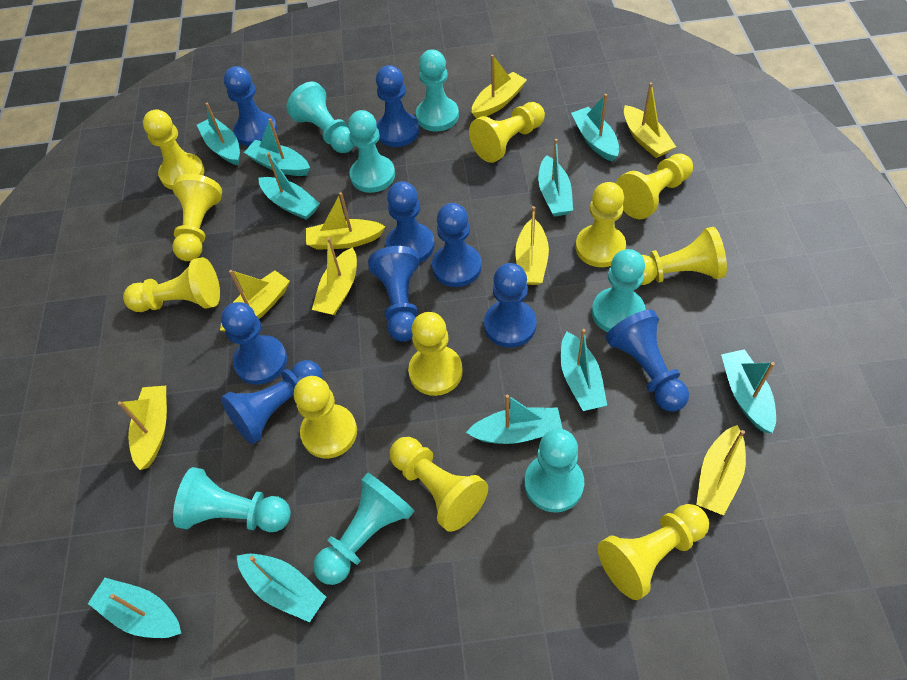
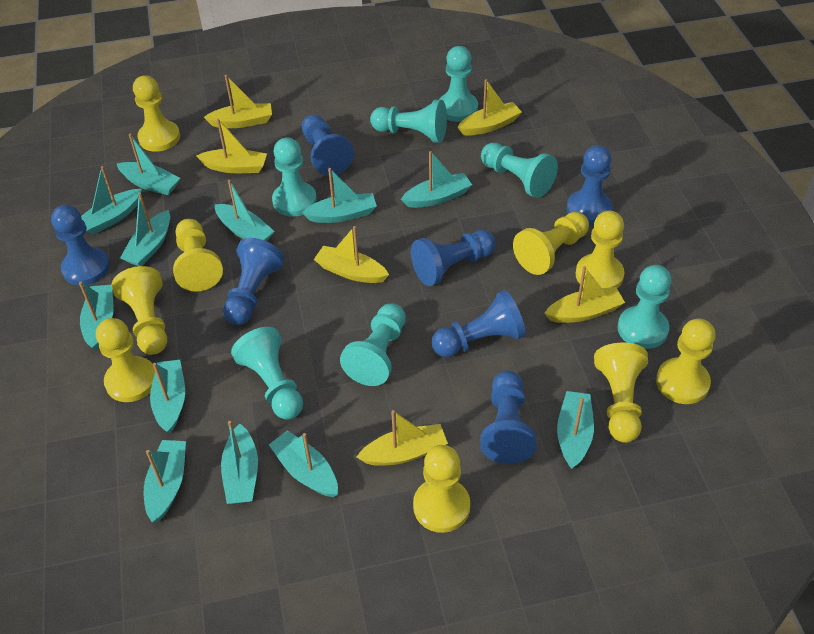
blue pawn: 9 -> 7
turquoise boat: 10 -> 12
yellow boat: 8 -> 6
yellow pawn: 11 -> 9

